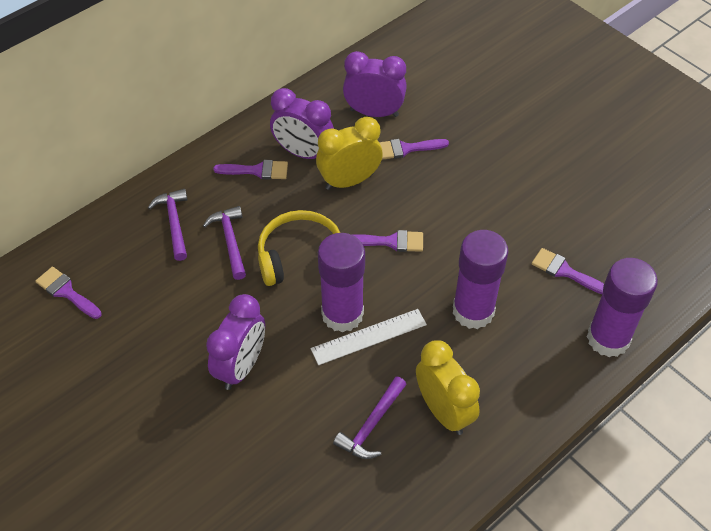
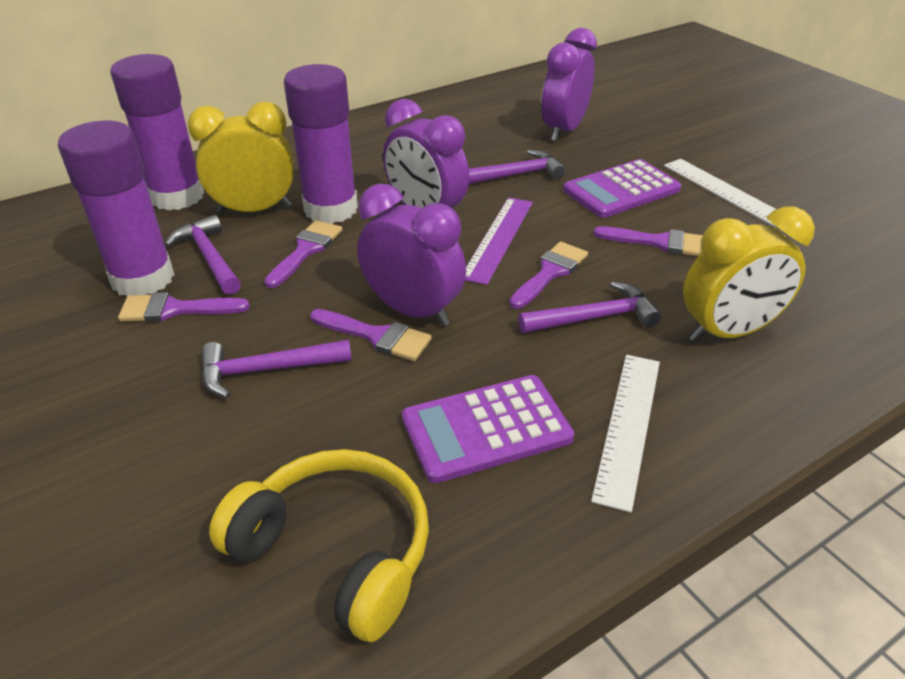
purple calculator: 0 -> 2
purple hammer: 3 -> 4
purple ruler: 0 -> 1
white ruler: 1 -> 2

